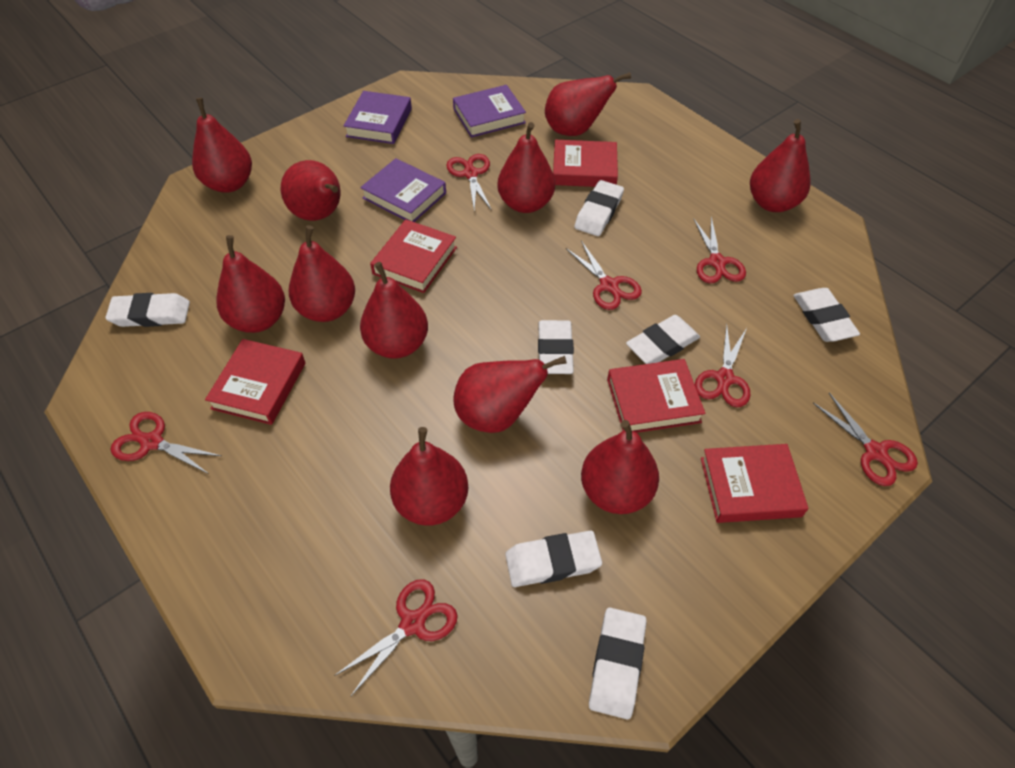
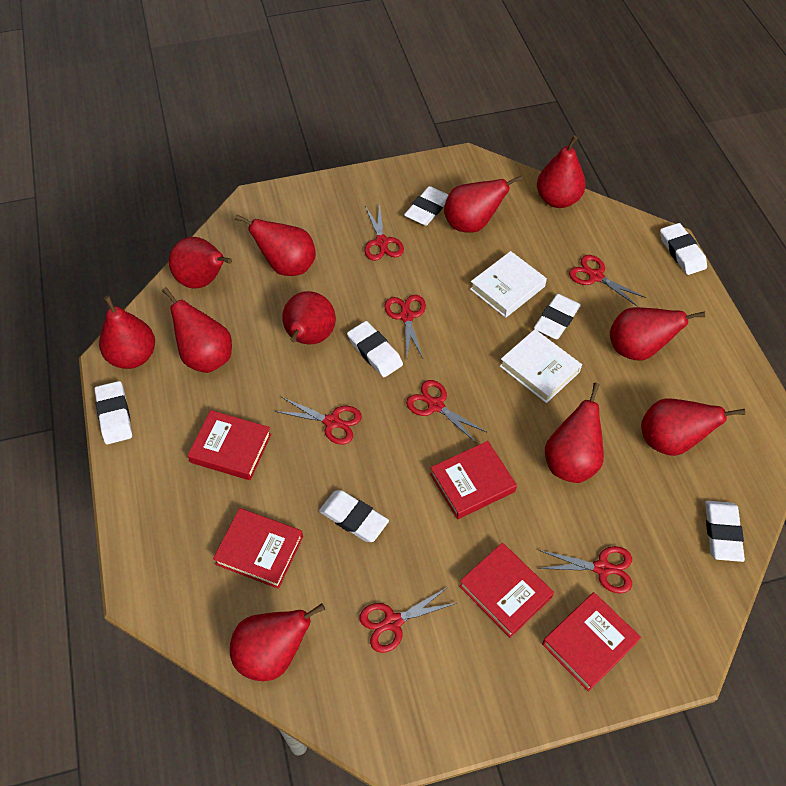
purple book: 3 -> 0
white book: 0 -> 2

